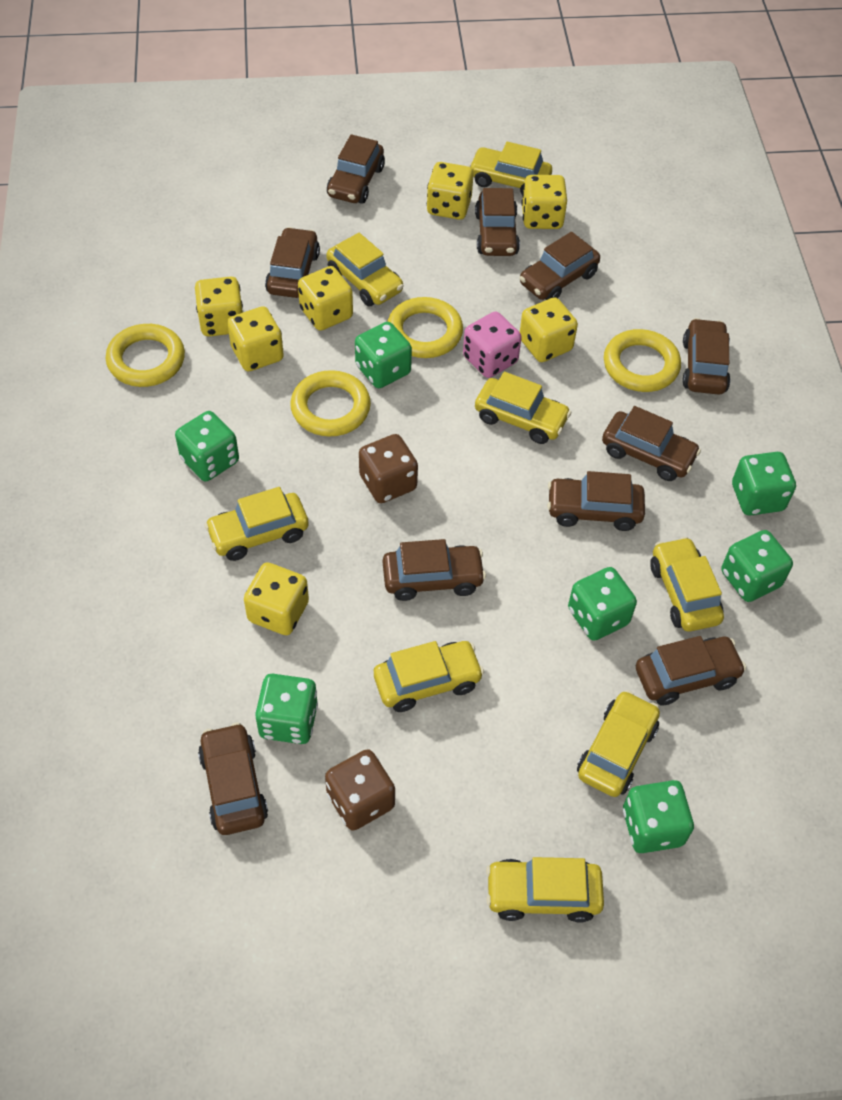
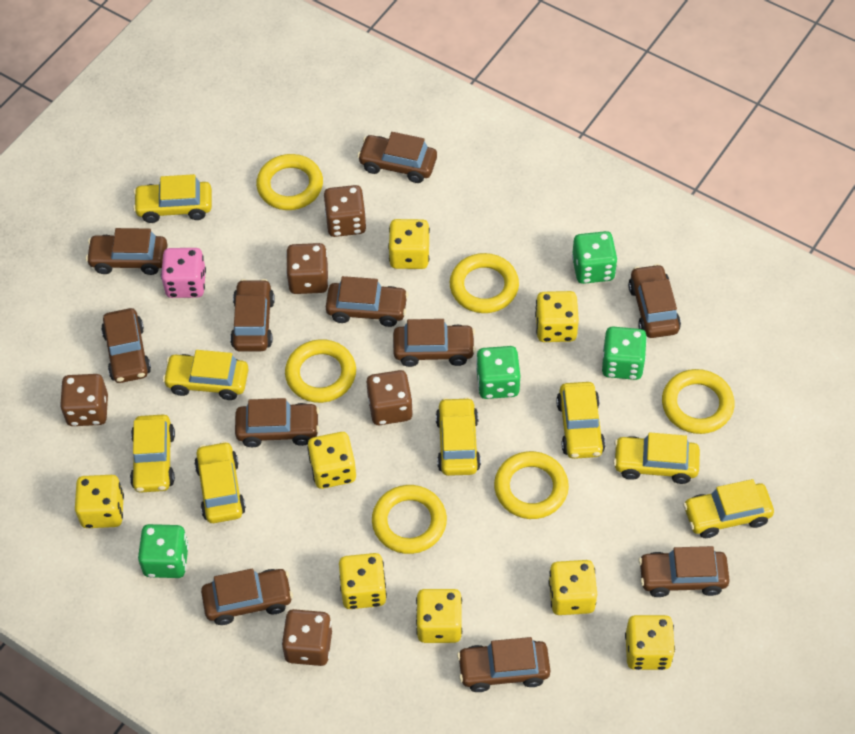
brown car: 10 -> 11
brown dice: 2 -> 5
green dice: 7 -> 4
yellow dice: 7 -> 8
yellow ring: 4 -> 6

